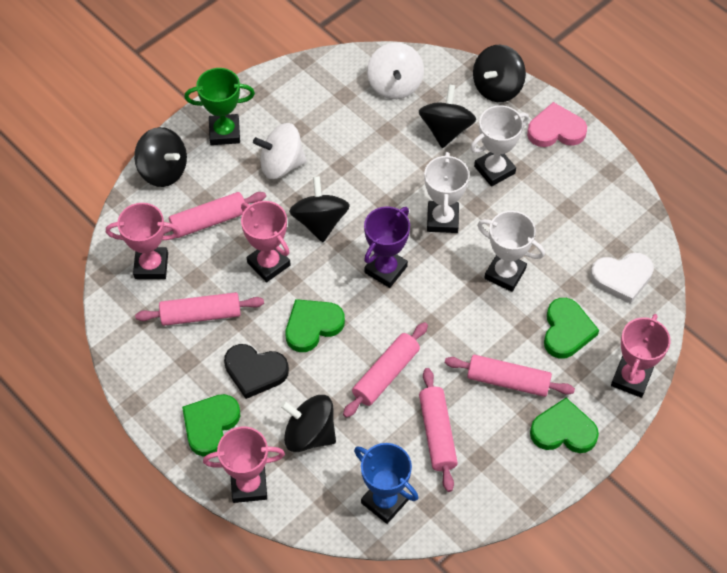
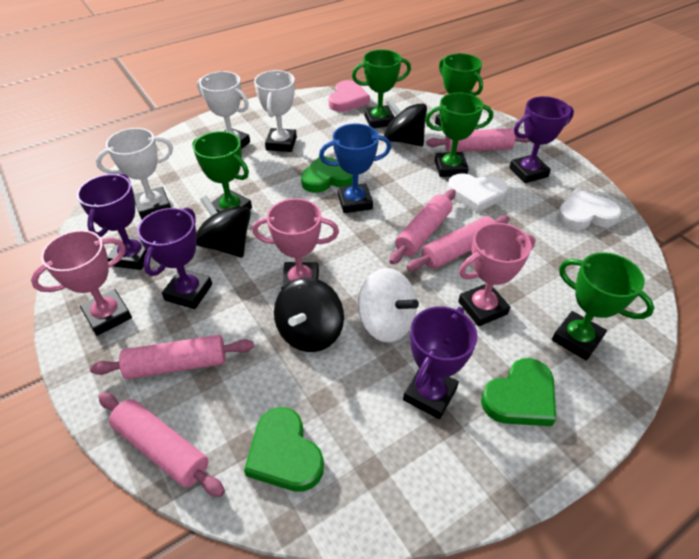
black heart: 1 -> 0
black spinning top: 5 -> 3
green heart: 4 -> 3
green trophy: 1 -> 5
pink trophy: 4 -> 3
purple trophy: 1 -> 4
white heart: 1 -> 2
white spinning top: 2 -> 1

